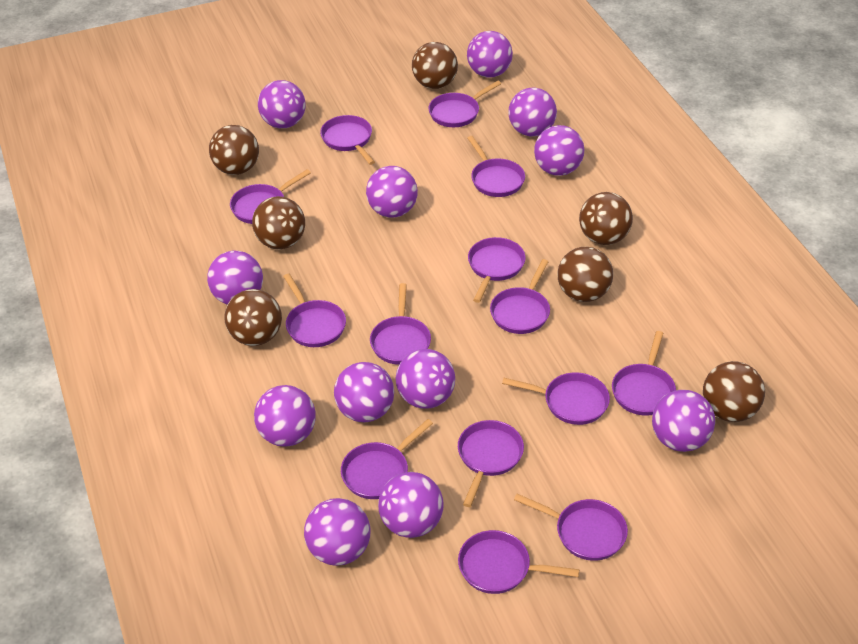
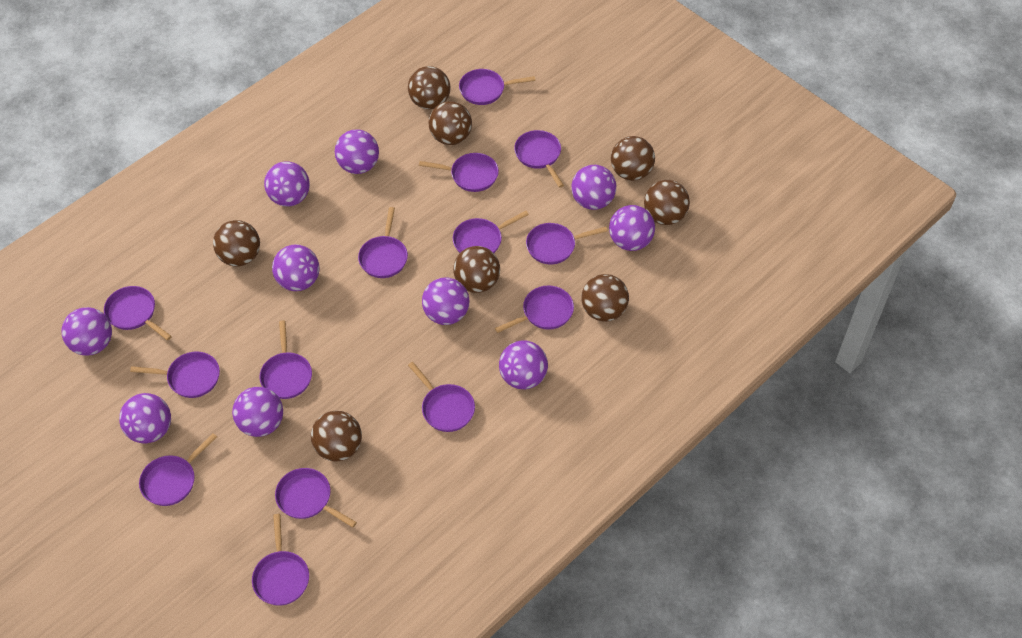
brown ball: 7 -> 8
purple ball: 12 -> 10

